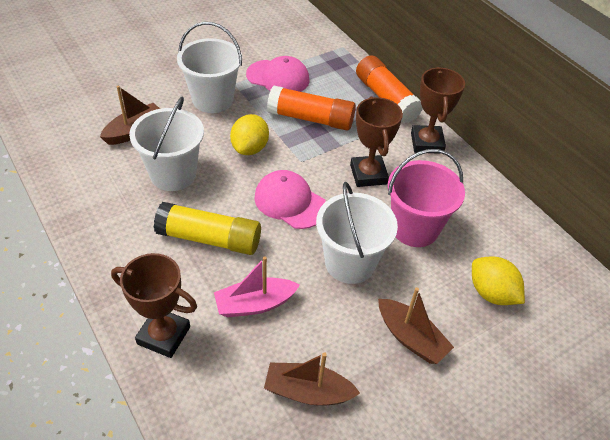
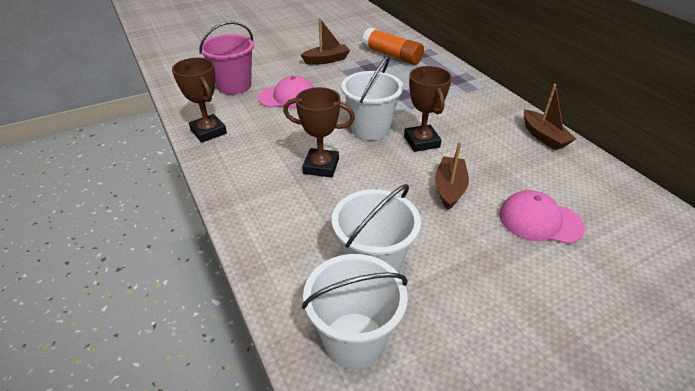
orange glue stick: 2 -> 1
pink boat: 1 -> 0
yellow glue stick: 1 -> 0
yellow lemon: 2 -> 0

